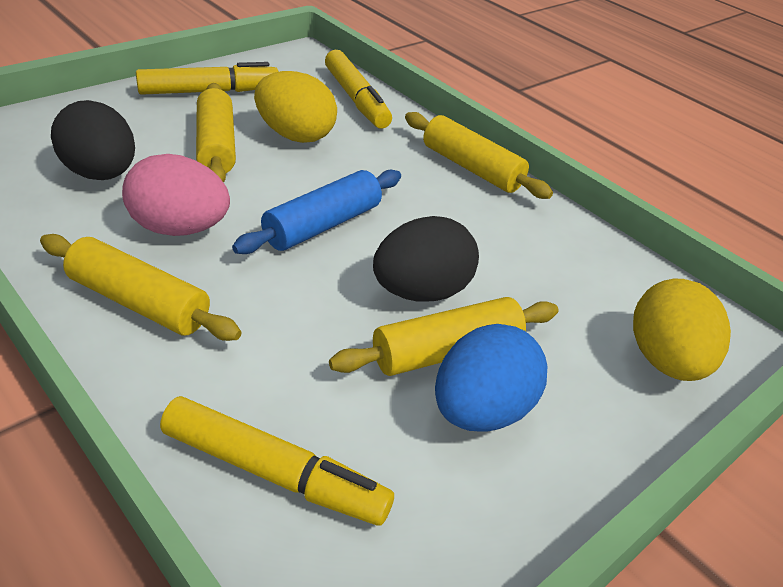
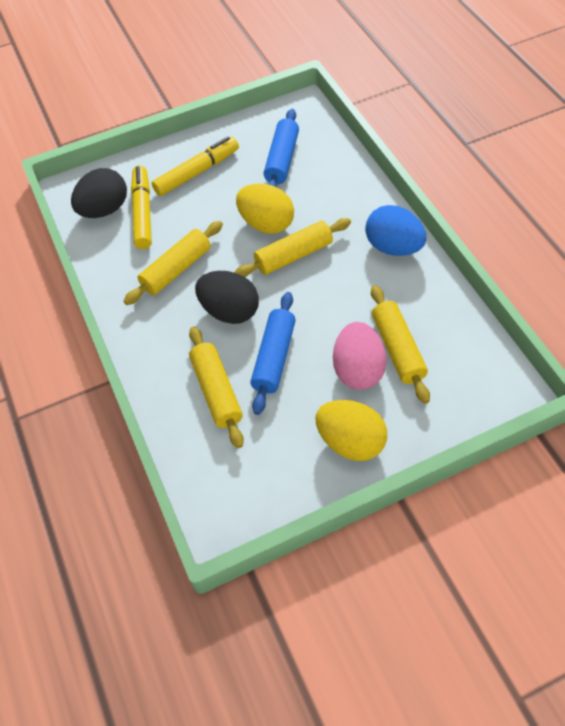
blue rolling pin: 1 -> 2
yellow marker: 3 -> 2

